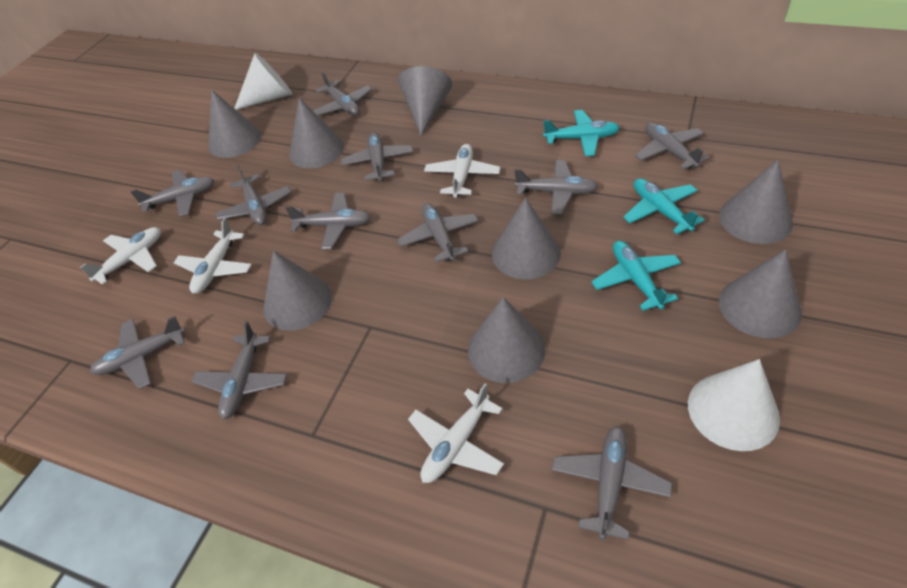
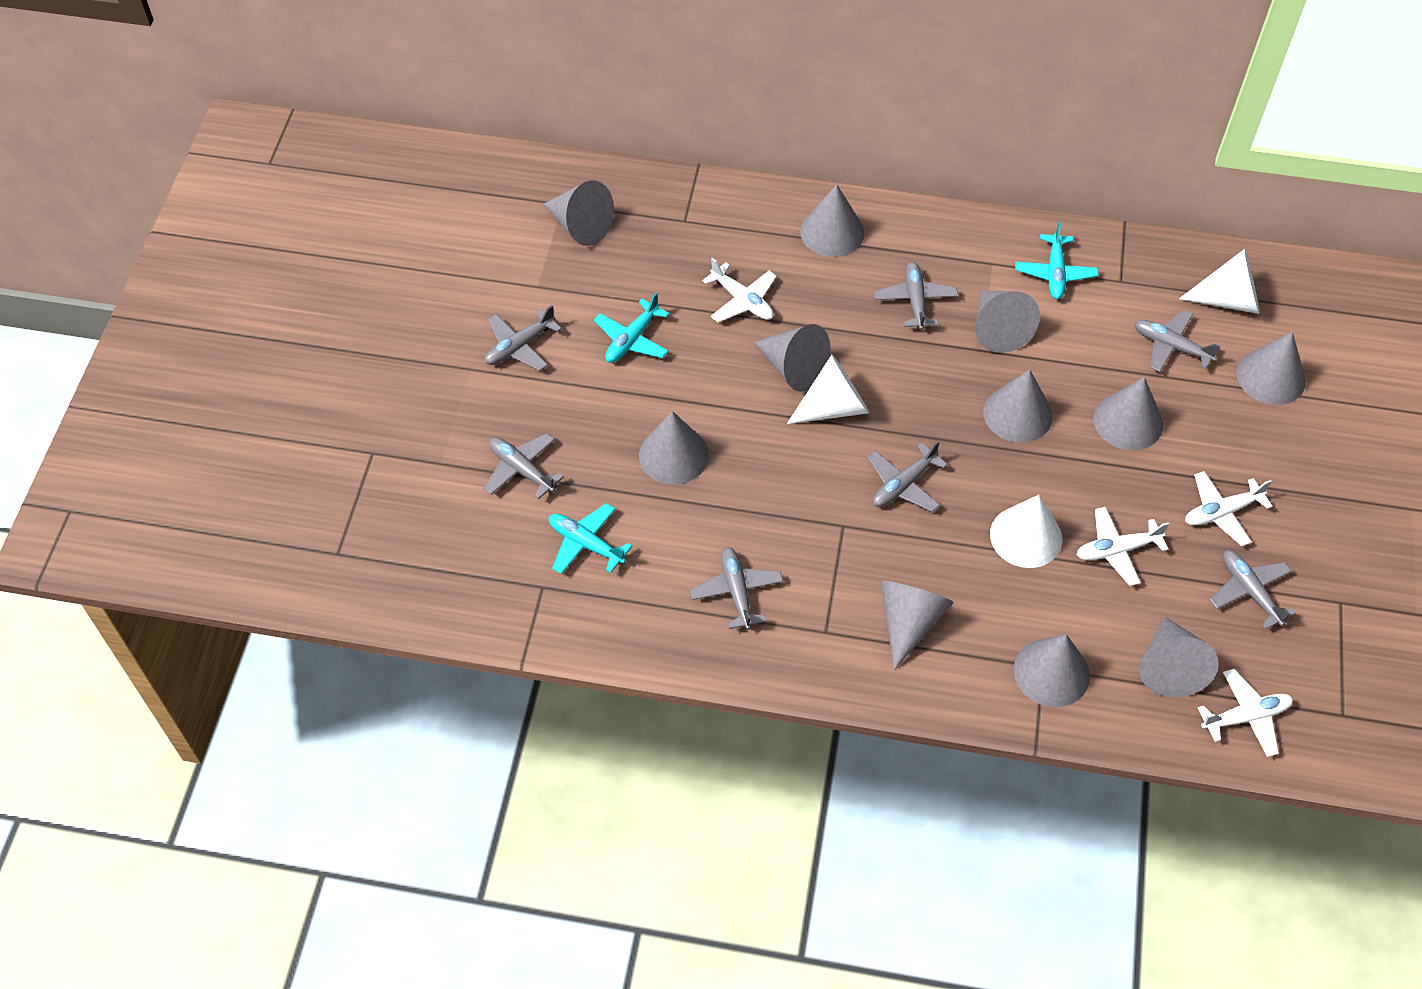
grey cone: 8 -> 11
grey plane: 11 -> 7
white cone: 2 -> 3

